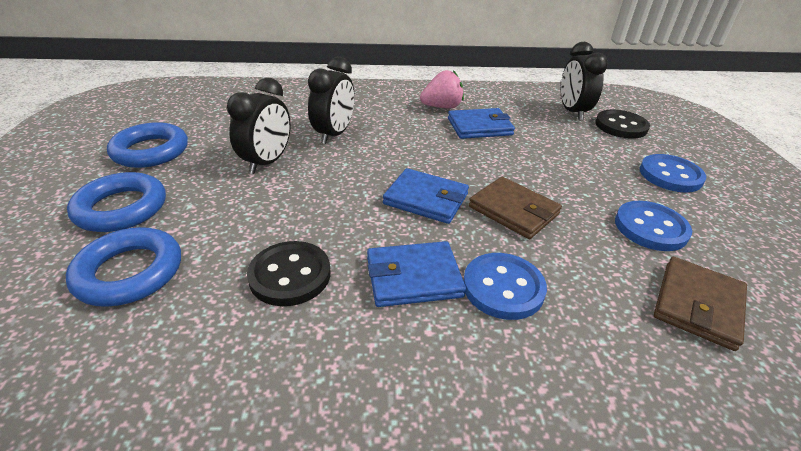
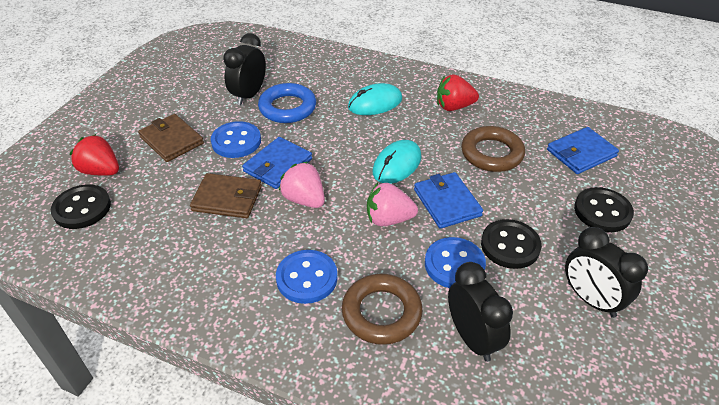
black button: 2 -> 3
blue ring: 3 -> 1
brown ring: 0 -> 2
pink strawberry: 1 -> 2
red strawberry: 0 -> 2
turquoise mouse: 0 -> 2

